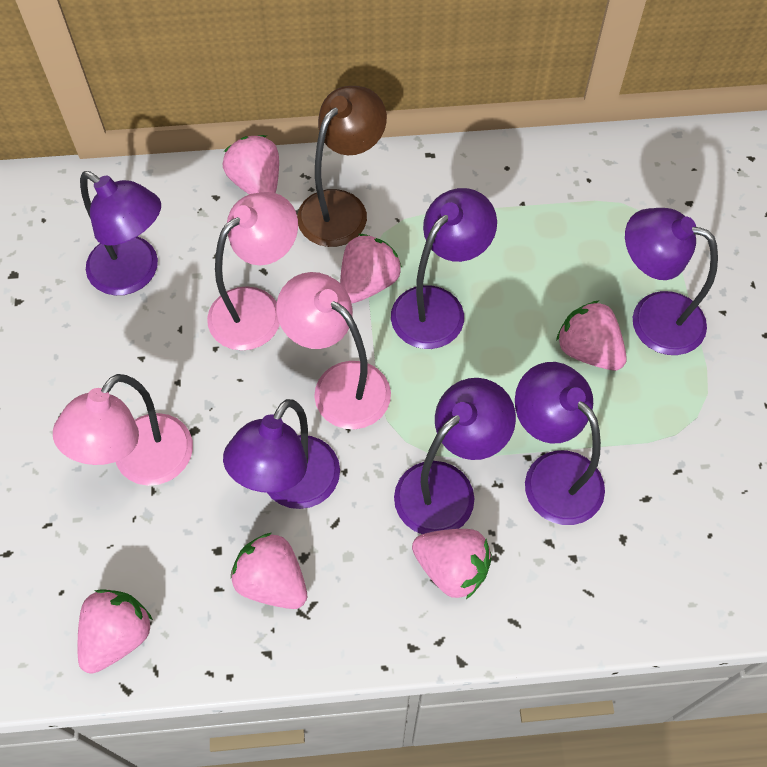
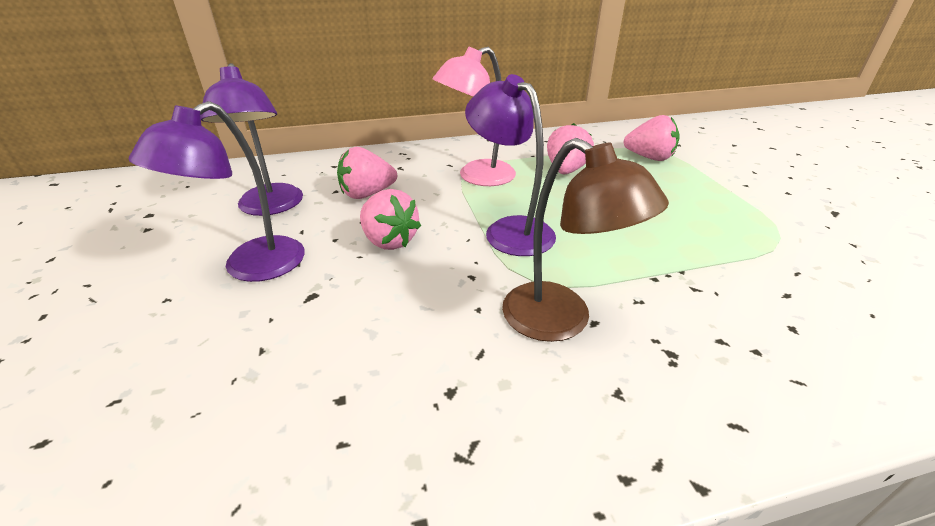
pink lamp: 3 -> 1
pink strawberry: 6 -> 4
purple lamp: 6 -> 3

